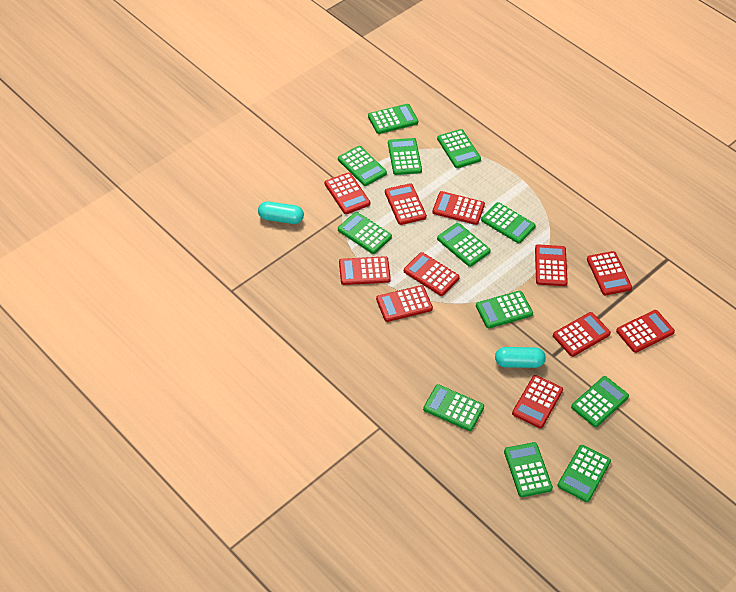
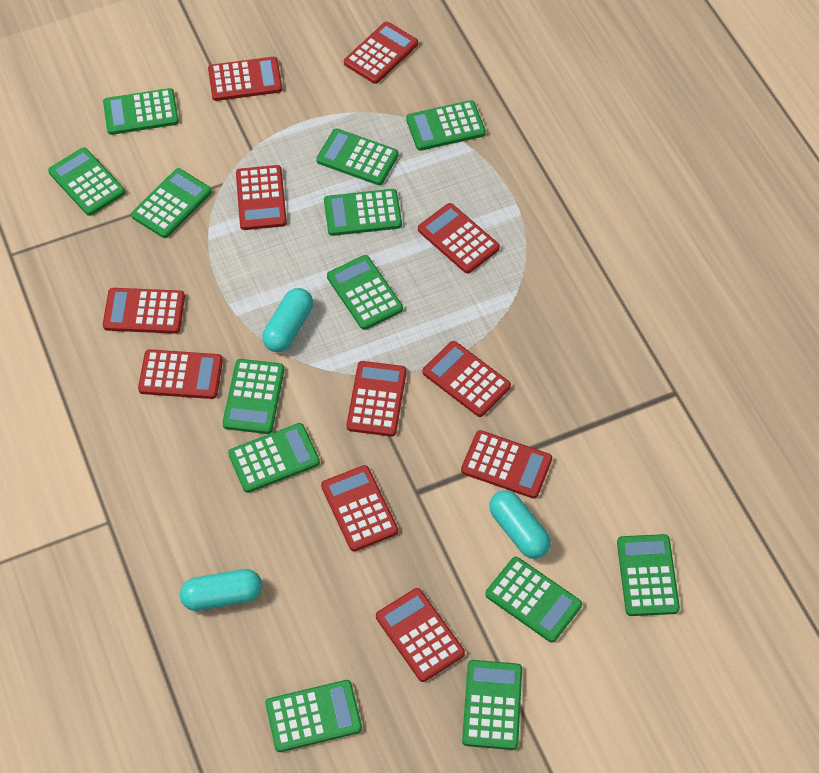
green calculator: 12 -> 13
turquoise capsule: 2 -> 3

